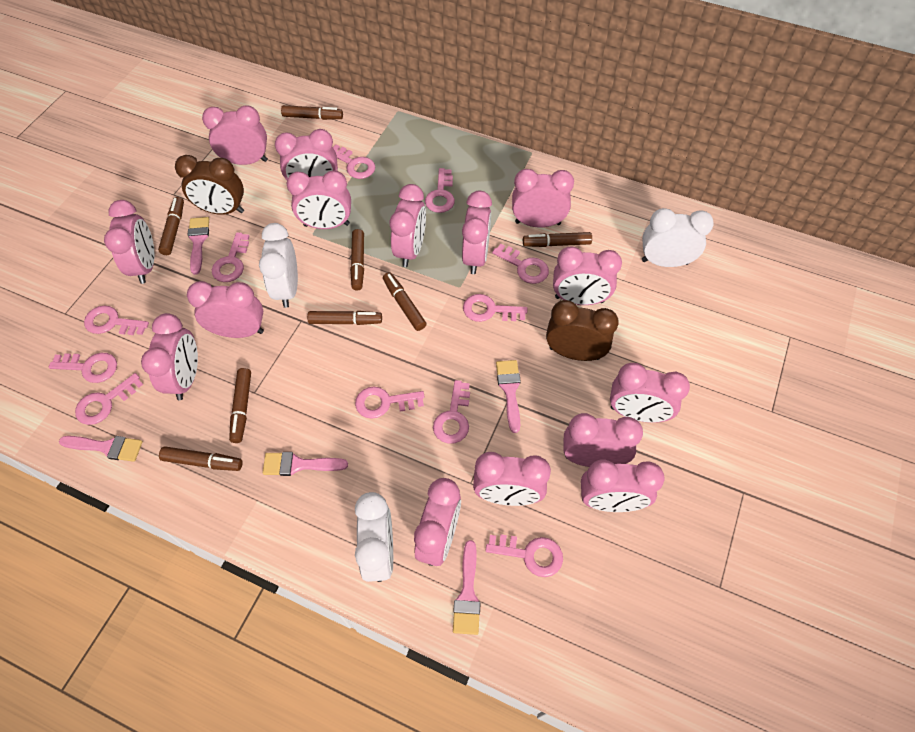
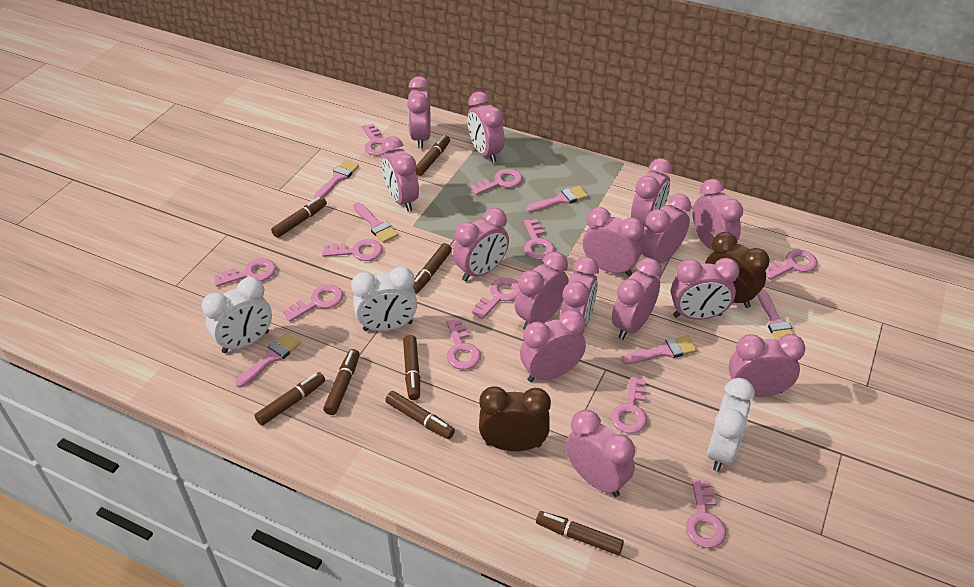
pink brush: 5 -> 6

